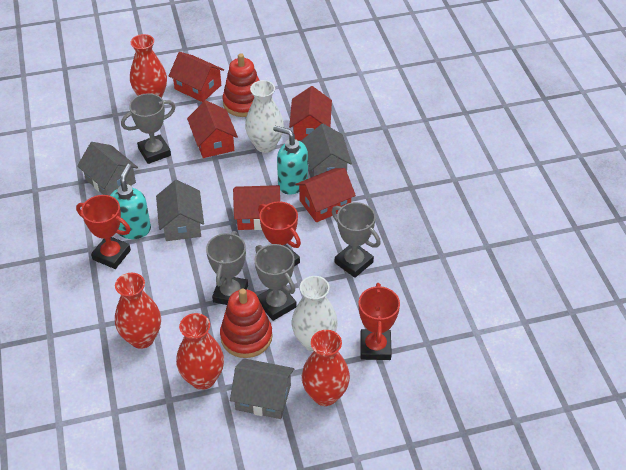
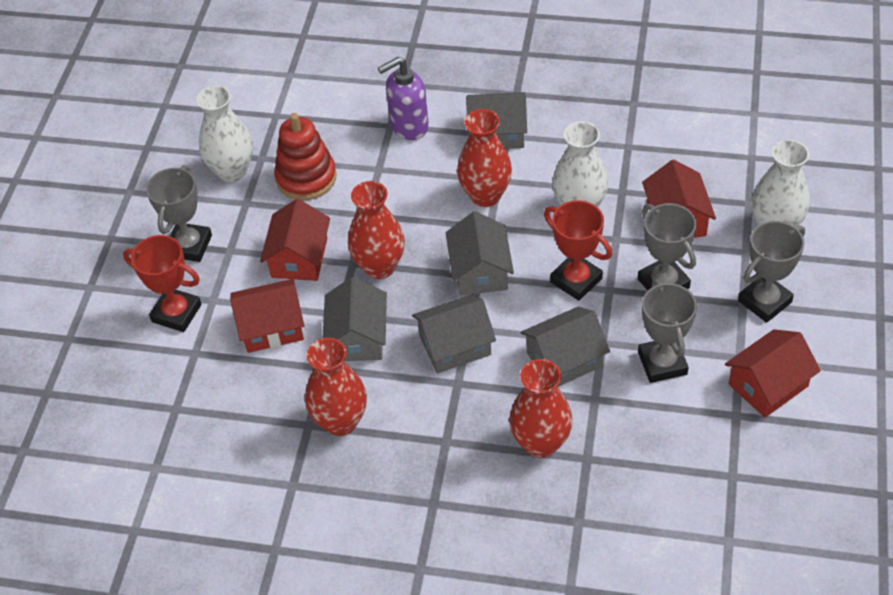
grey house: 4 -> 5
purple soap dispenser: 0 -> 1
red house: 5 -> 4
red stacking toy: 2 -> 1
red trophy: 3 -> 2
turquoise soap dispenser: 2 -> 0
white vase: 2 -> 3

